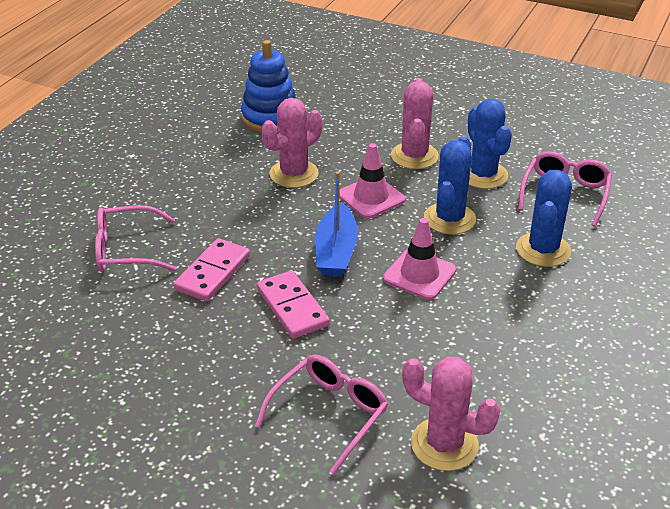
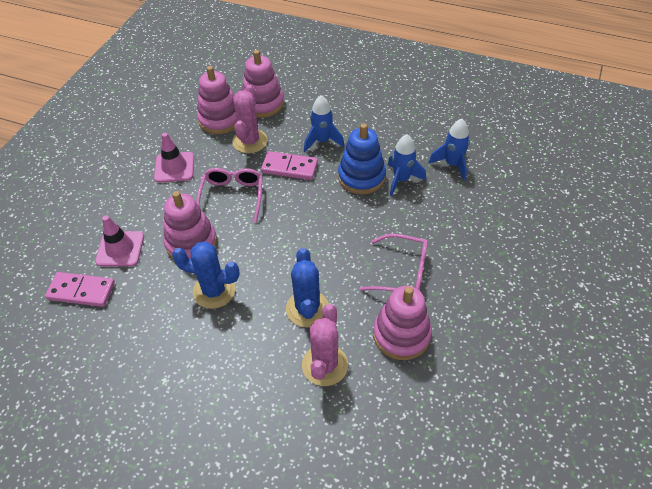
blue boat: 1 -> 0
blue cactus: 3 -> 2
blue rocket: 0 -> 3
pink cactus: 3 -> 2
pink glasses: 3 -> 2
pink stacking toy: 0 -> 4

